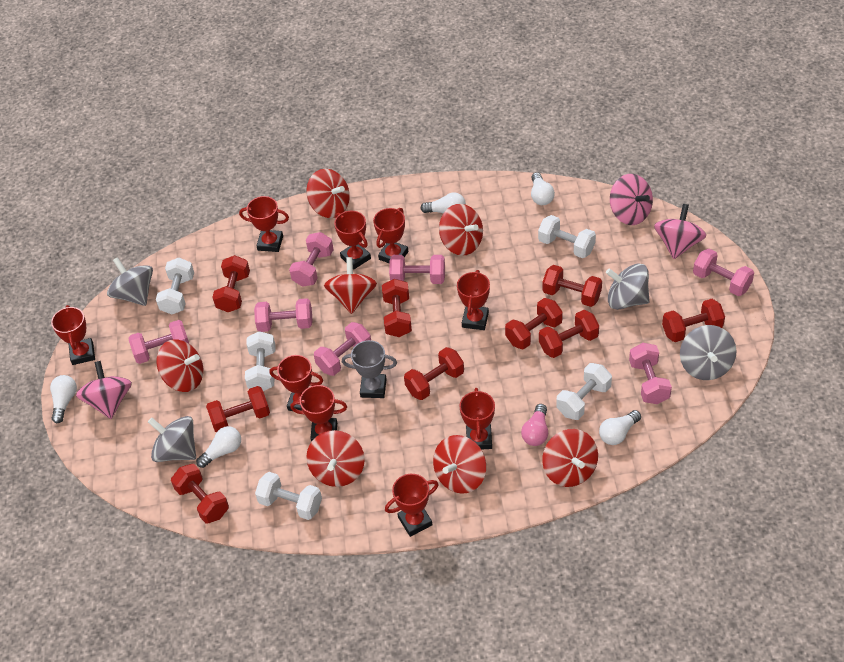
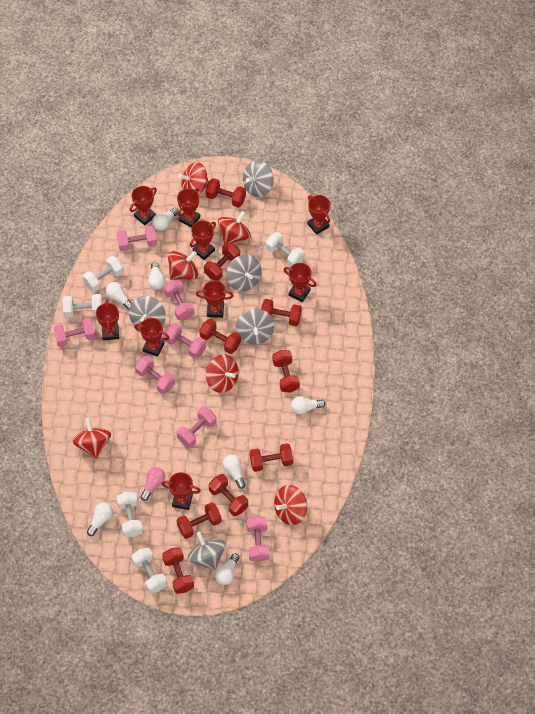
grey spinning top: 4 -> 5
grey trophy: 1 -> 0
pink spinning top: 3 -> 0
red spinning top: 7 -> 6
white light bulb: 5 -> 7

